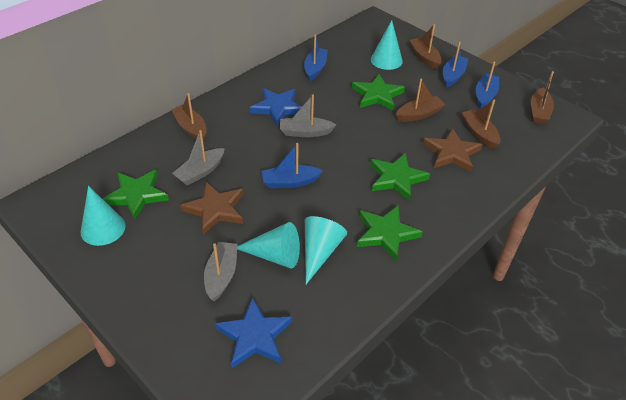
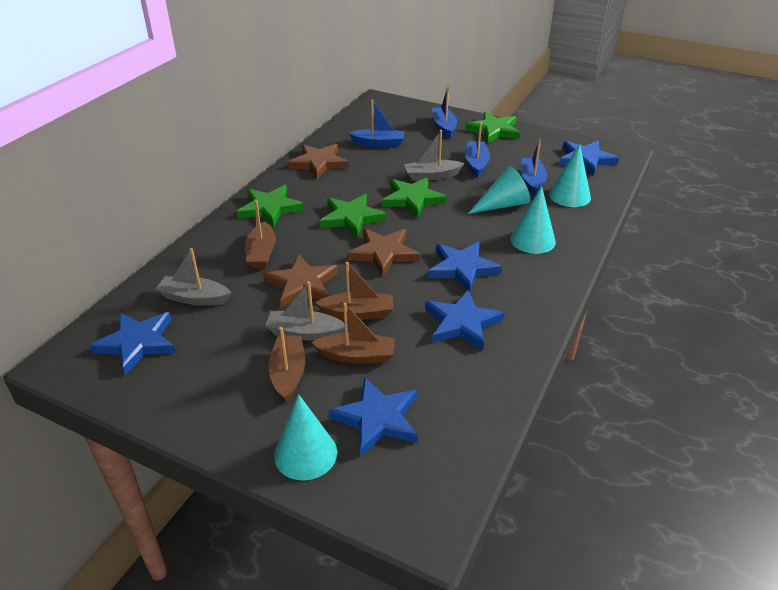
blue star: 2 -> 5
brown boat: 5 -> 4
brown star: 2 -> 3

